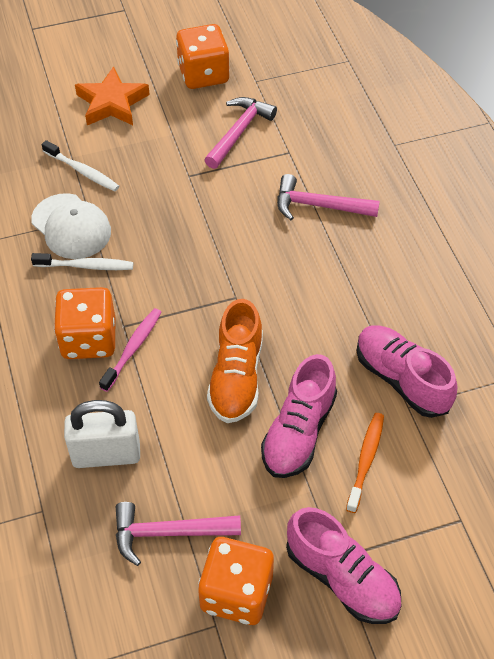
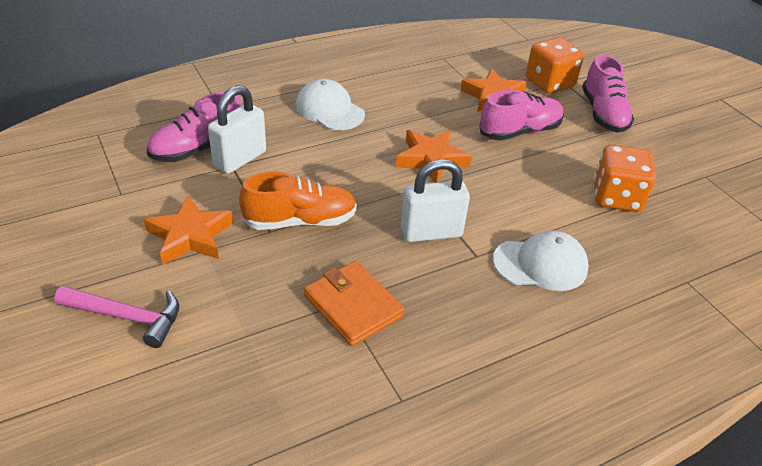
orange dice: 3 -> 2
orange star: 1 -> 3
orange toothbrush: 1 -> 0
orange wallet: 0 -> 1
pink hammer: 3 -> 1
pink toothbrush: 1 -> 0
white cap: 1 -> 2
white padlock: 1 -> 2
white toothbrush: 2 -> 0

